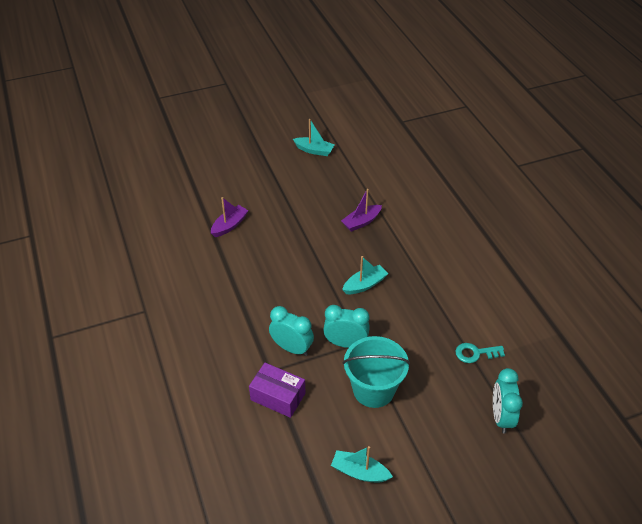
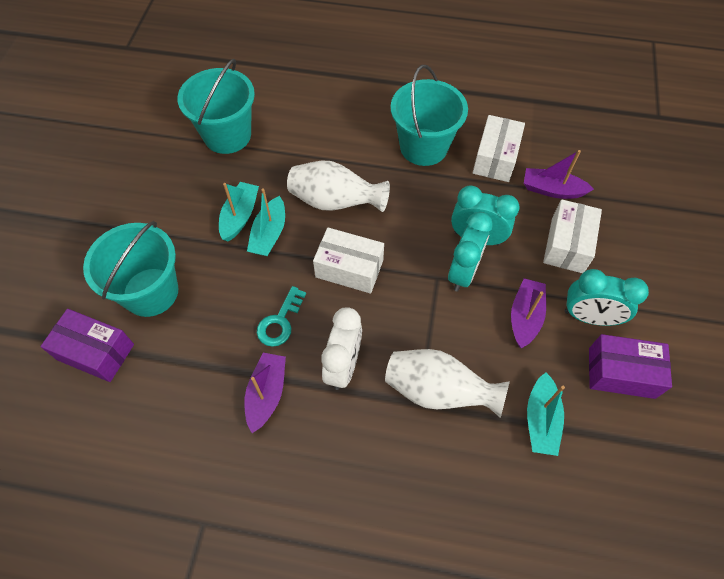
purple boat: 2 -> 3
purple box: 1 -> 2
turquoise bucket: 1 -> 3
white box: 0 -> 3
white clock: 0 -> 1
white vase: 0 -> 2

